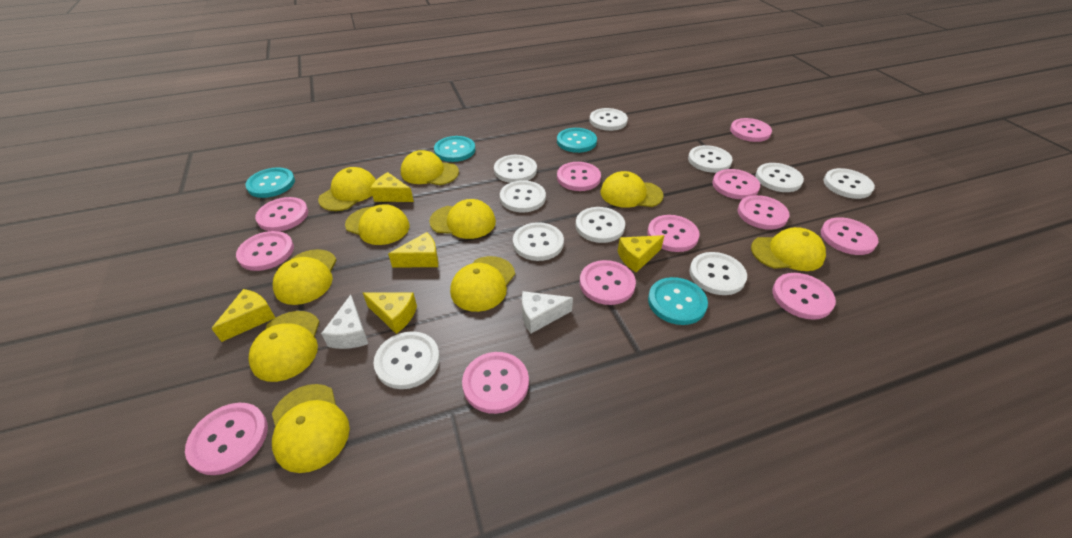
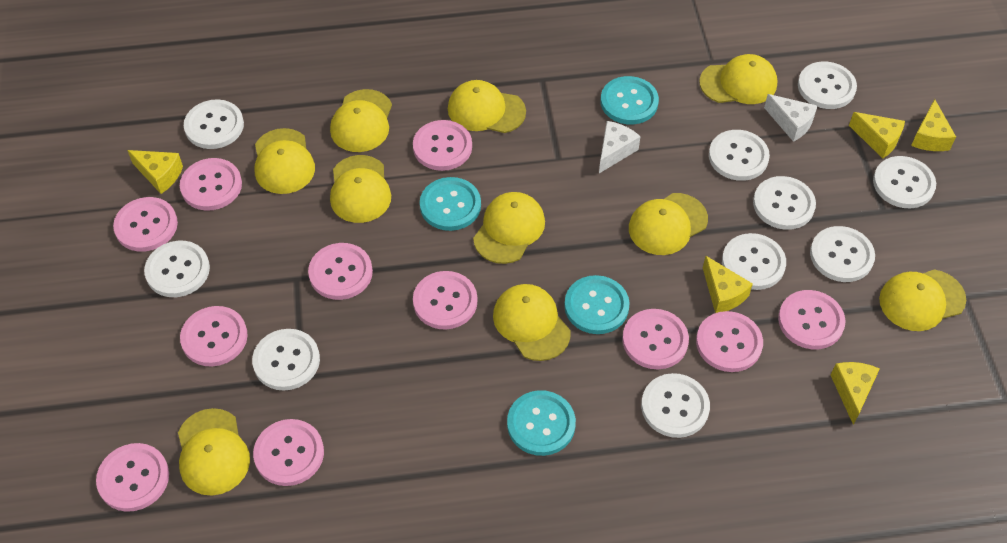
pink button: 12 -> 11

